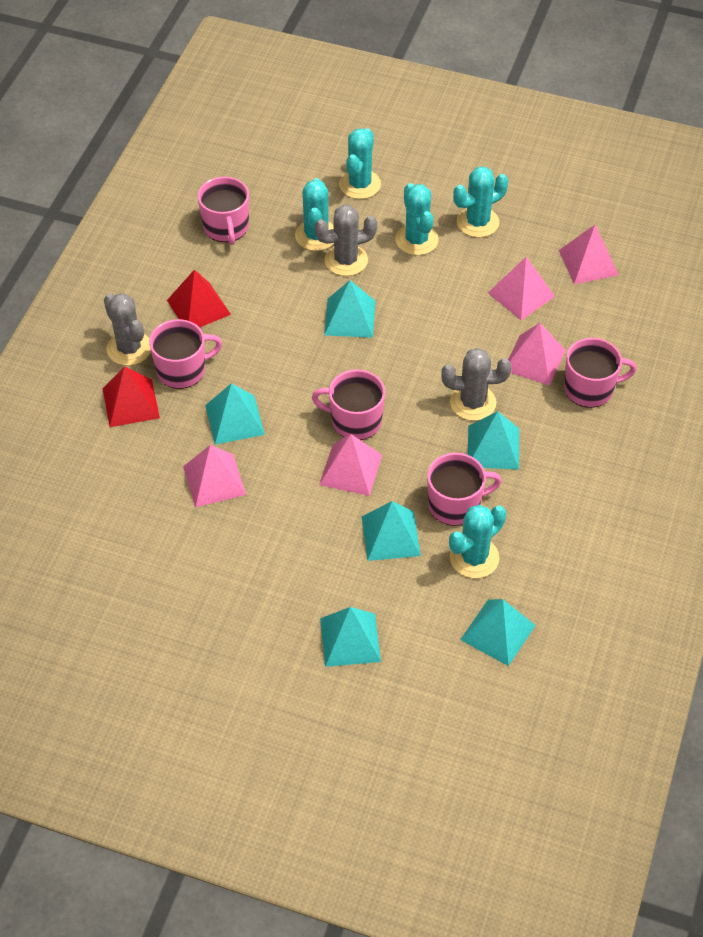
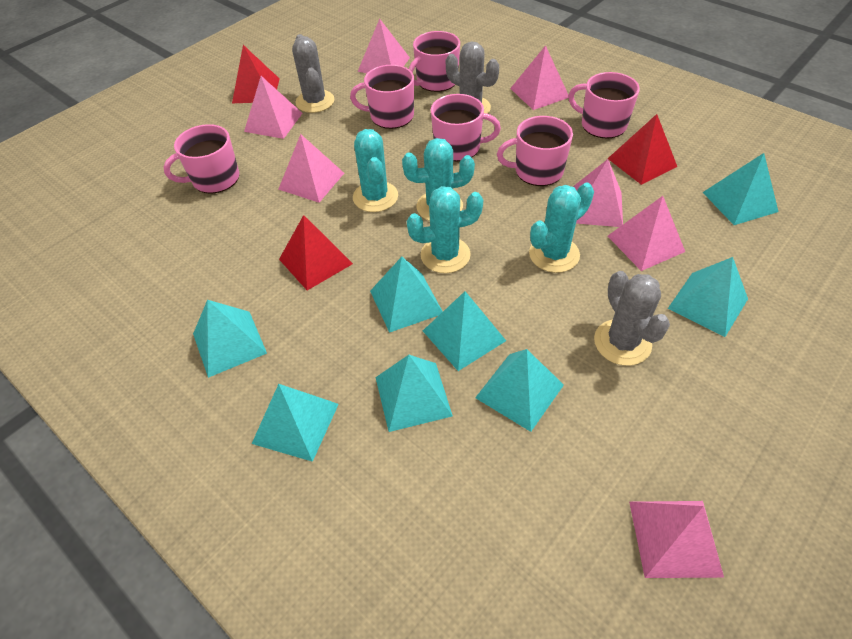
pink mug: 5 -> 6
pink pyramid: 5 -> 7
red pyramid: 2 -> 3
turquoise cactus: 5 -> 4
turquoise pyramid: 6 -> 8

